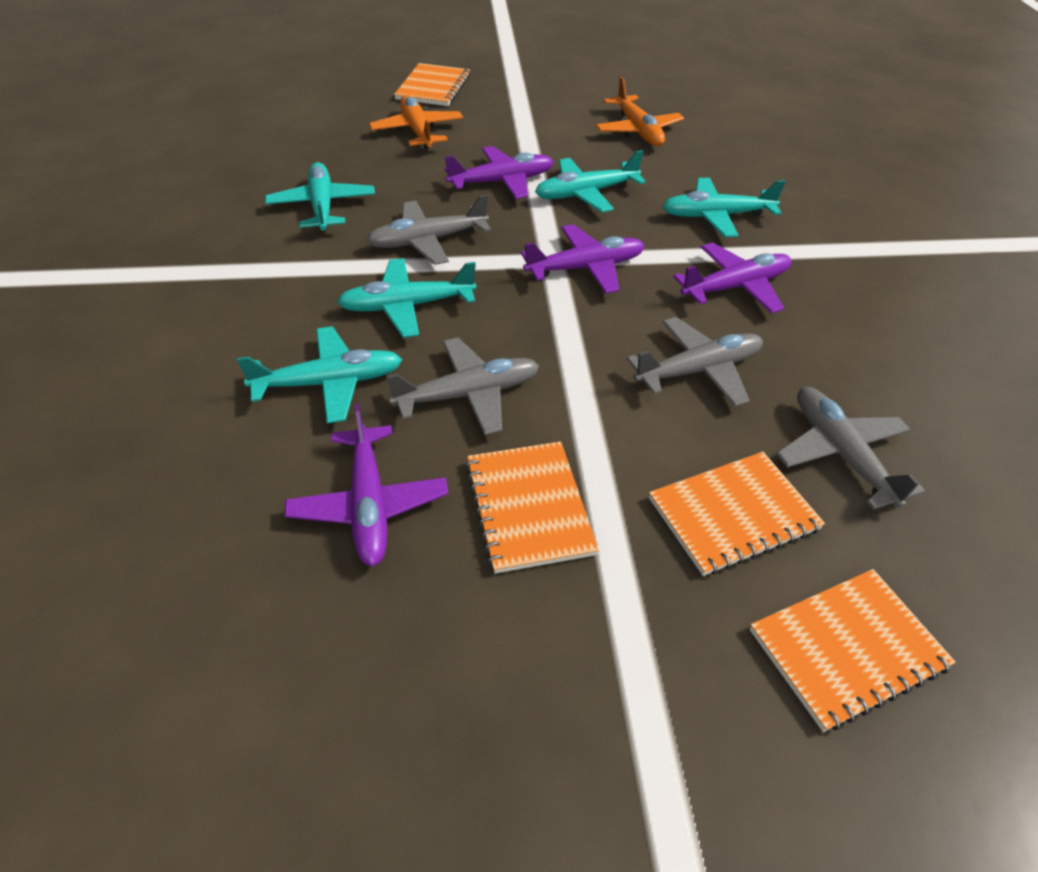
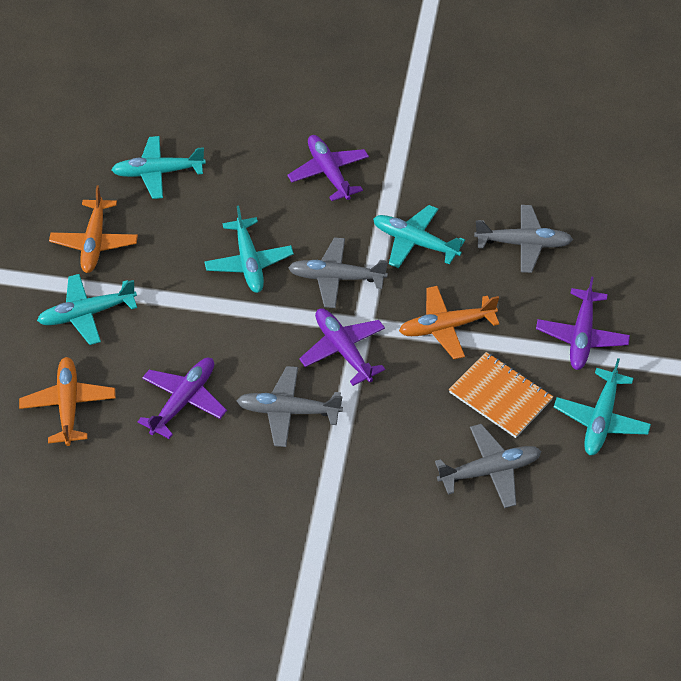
orange notebook: 4 -> 1
orange plane: 2 -> 3

